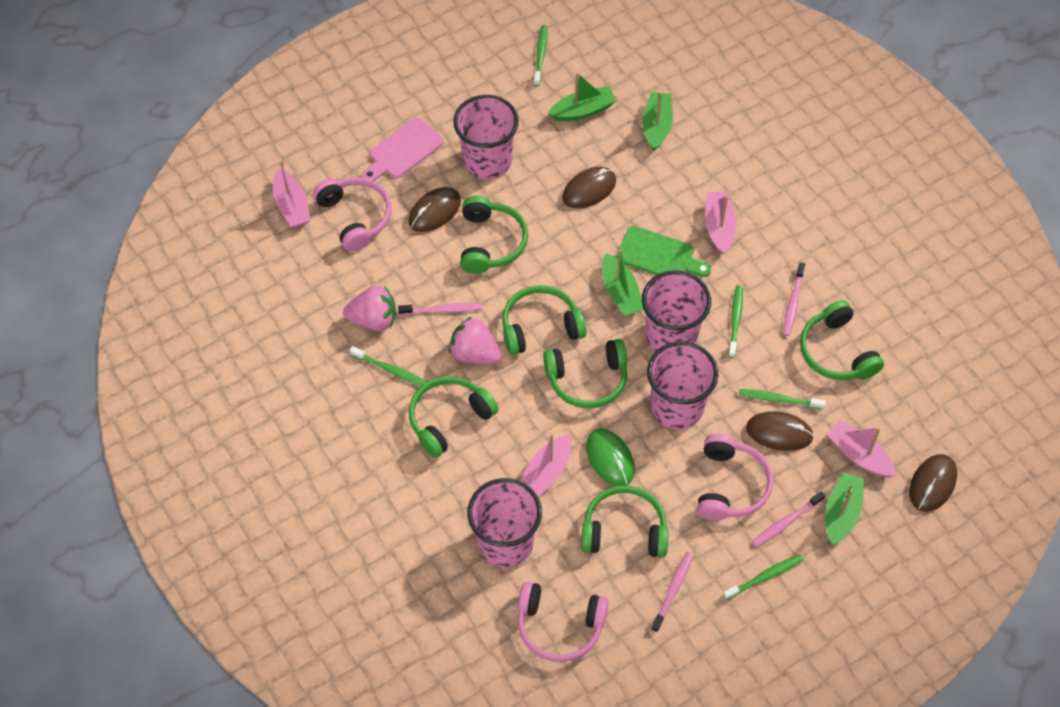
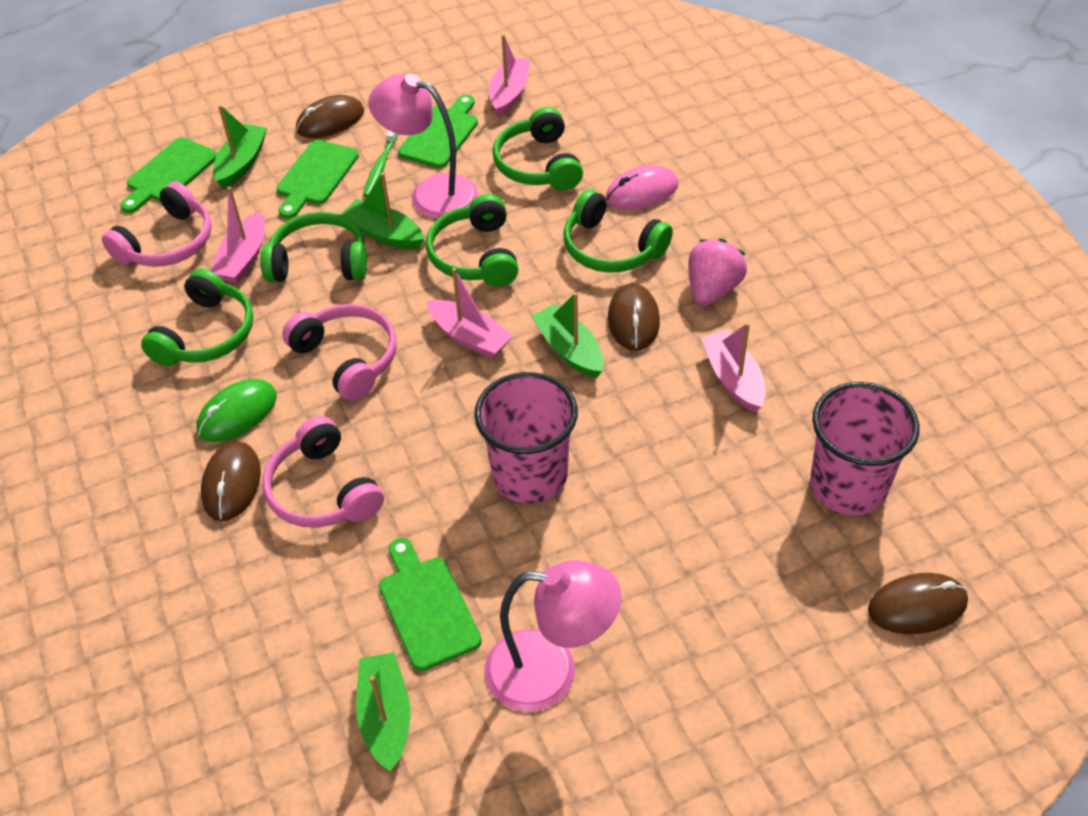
green cutting board: 1 -> 4
green headphones: 6 -> 5
green toothbrush: 5 -> 1
pink cup: 4 -> 2
pink cutting board: 1 -> 0
pink lamp: 0 -> 2
pink mouse: 0 -> 1
pink strawberry: 2 -> 1
pink toothbrush: 4 -> 0

